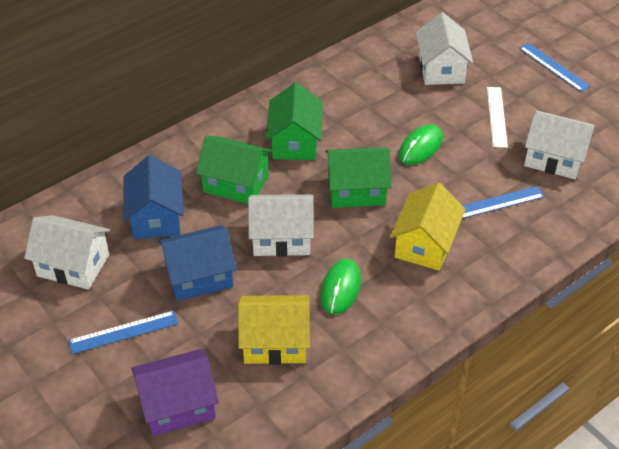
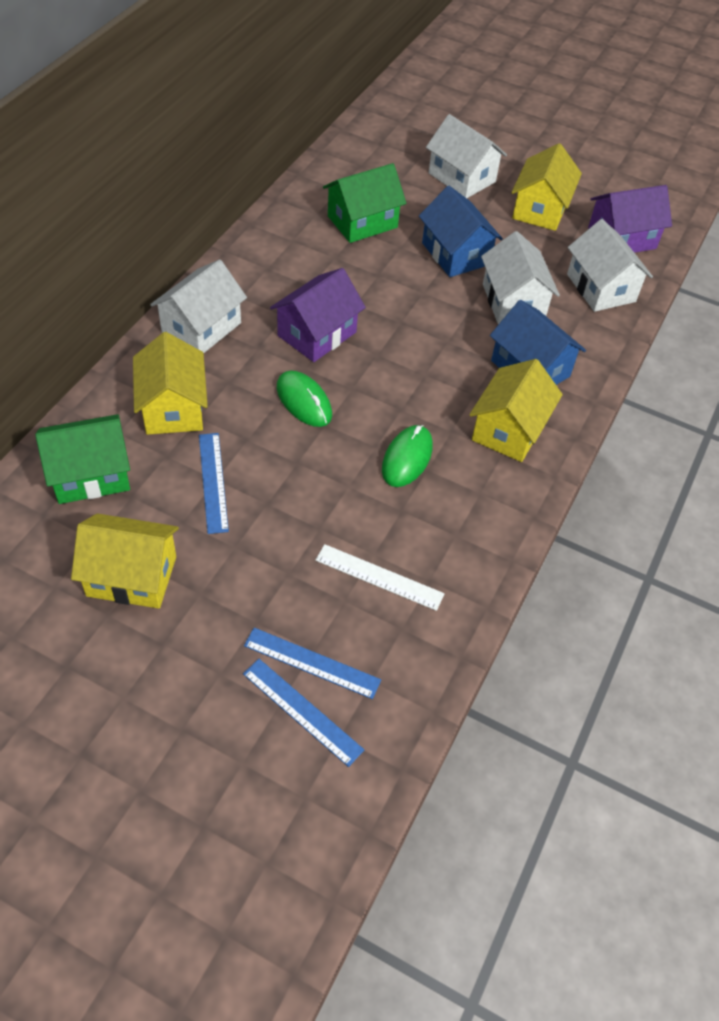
green house: 3 -> 2
purple house: 1 -> 2
yellow house: 2 -> 4

